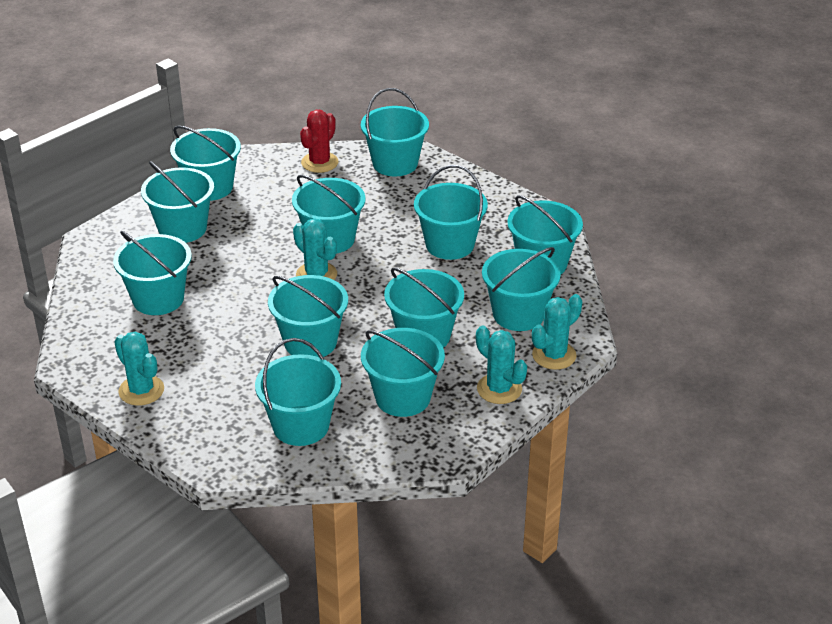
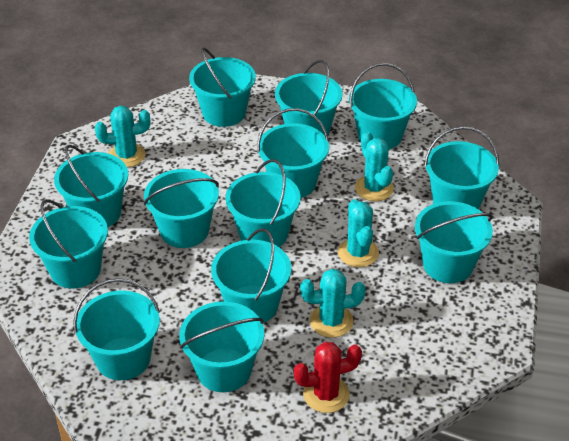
turquoise bucket: 12 -> 13

